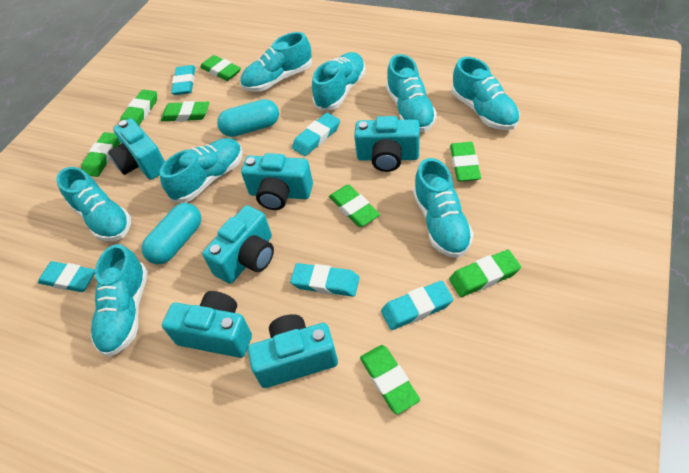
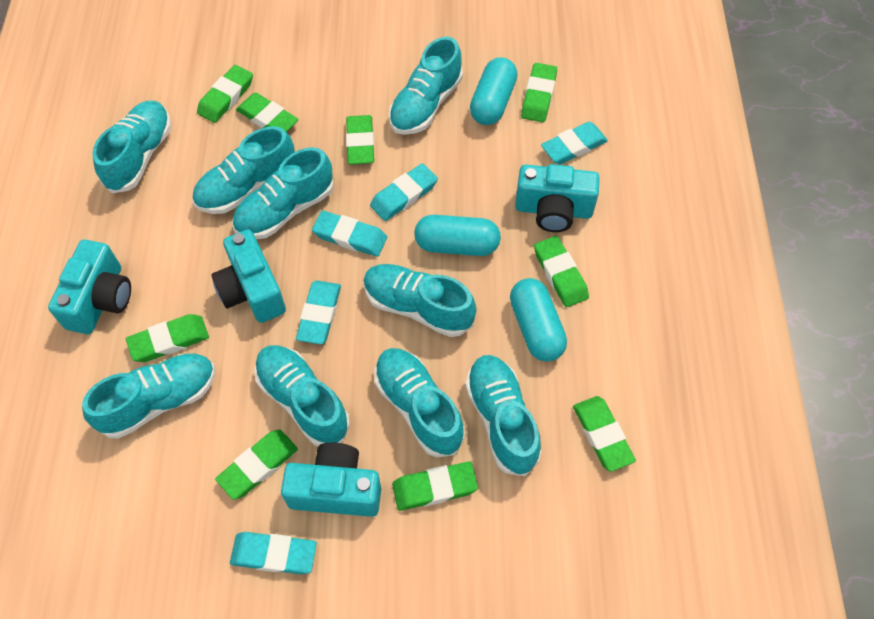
green eraser: 8 -> 9
turquoise camera: 6 -> 4
turquoise capsule: 2 -> 3
turquoise shoe: 8 -> 9

